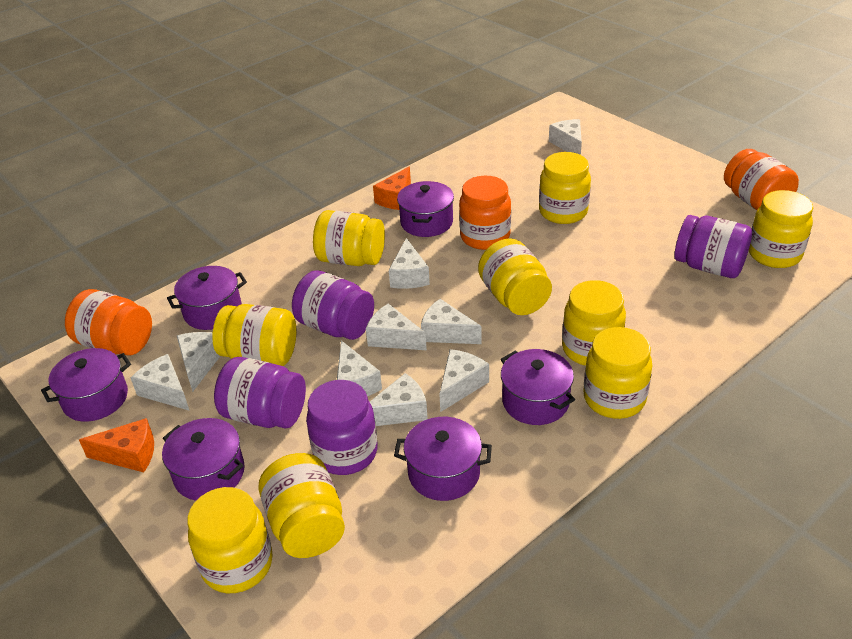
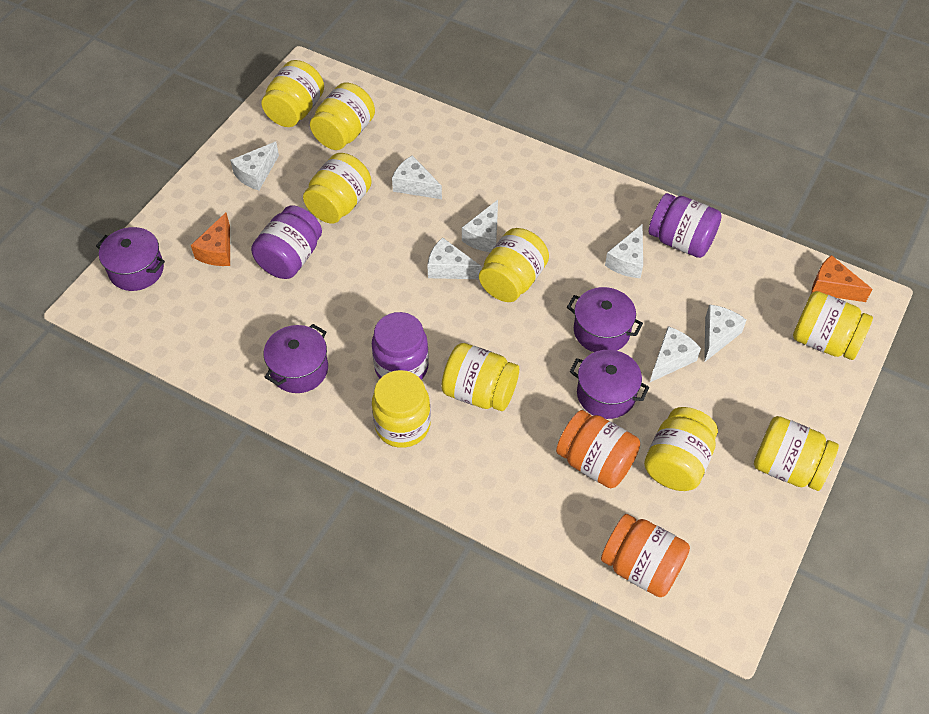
orange jar: 3 -> 2
purple jar: 4 -> 3
purple pot: 6 -> 4
white cheese: 9 -> 7

